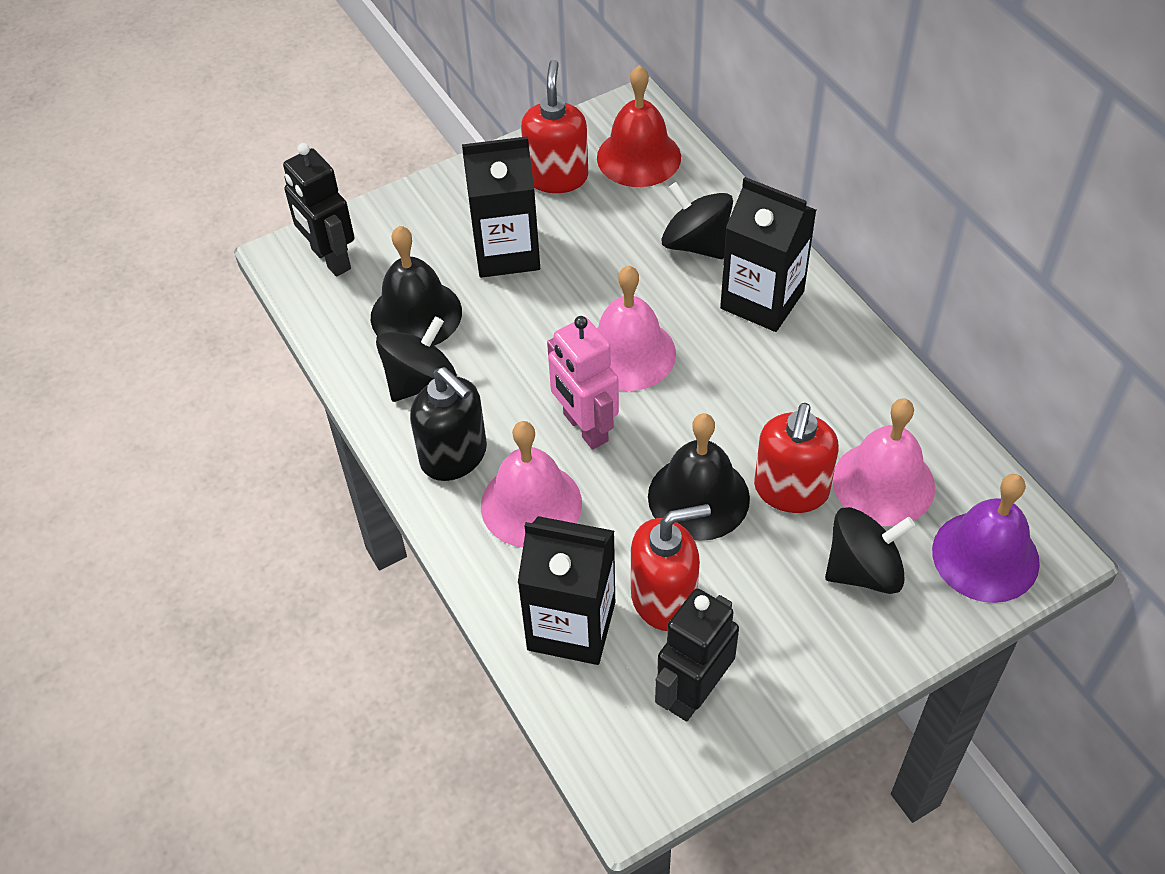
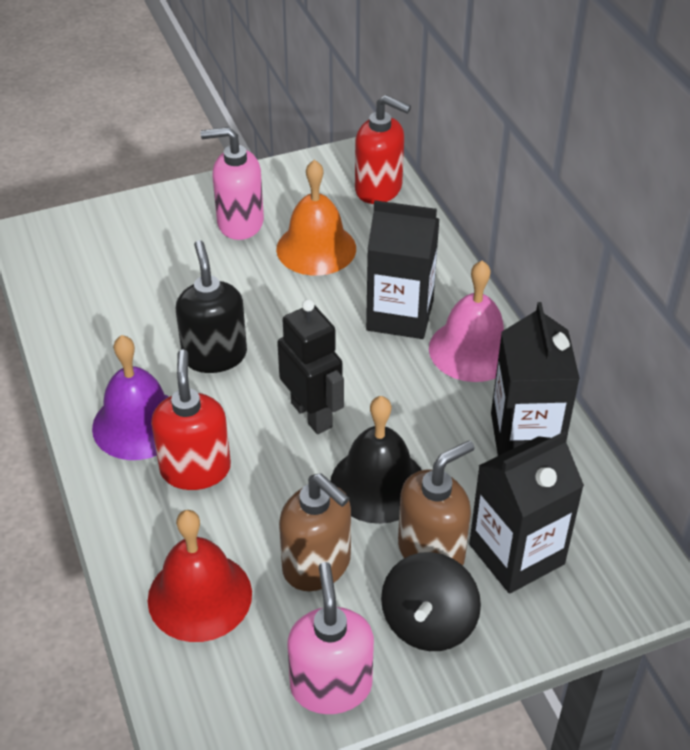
black bell: 2 -> 1
black robot: 2 -> 1
black spinning top: 3 -> 1
brown soap dispenser: 0 -> 2
orange bell: 0 -> 1
pink bell: 3 -> 1
pink robot: 1 -> 0
pink soap dispenser: 0 -> 2
red soap dispenser: 3 -> 2

